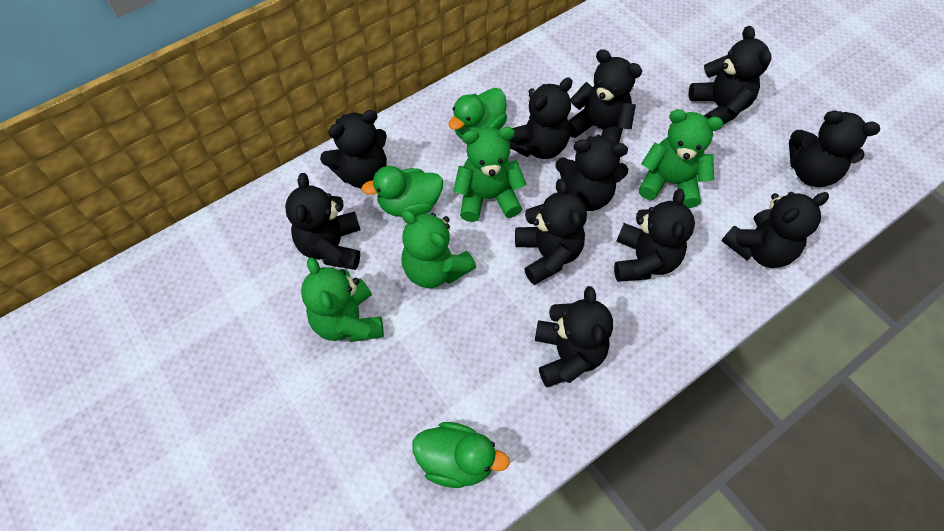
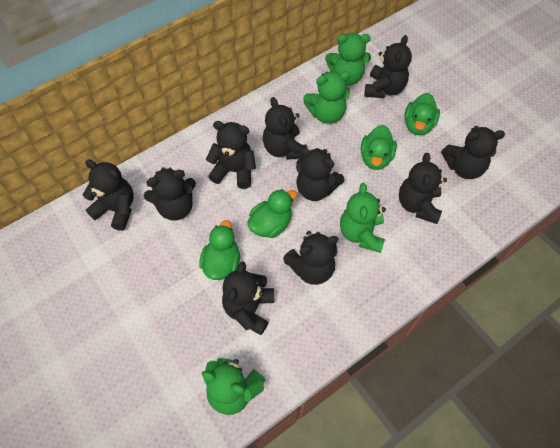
black teddy bear: 11 -> 10
green duck: 3 -> 4

